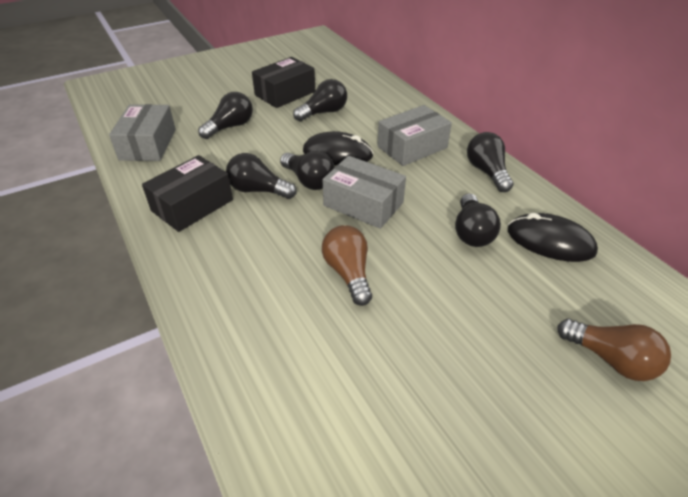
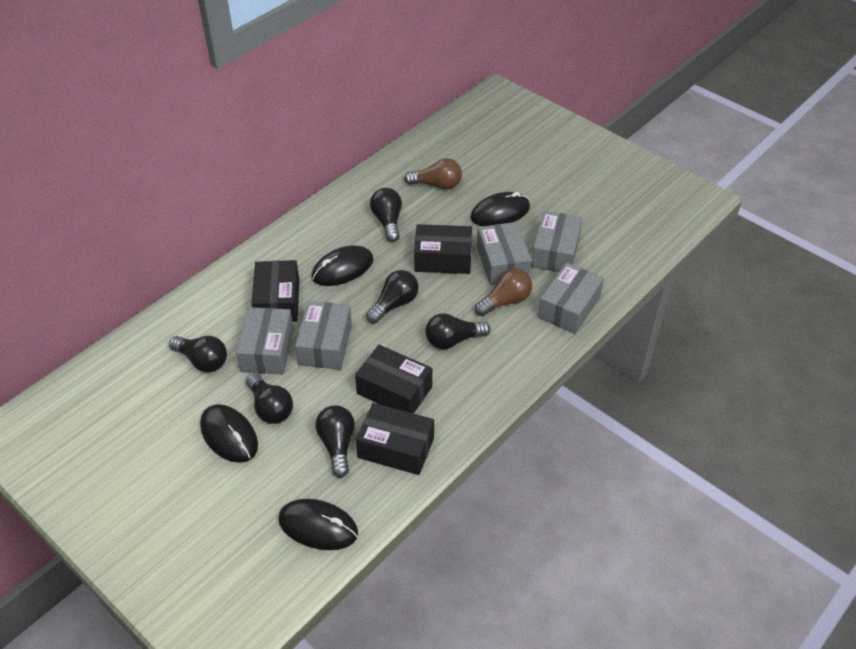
black box: 2 -> 4
black mouse: 2 -> 4
grey box: 3 -> 5

